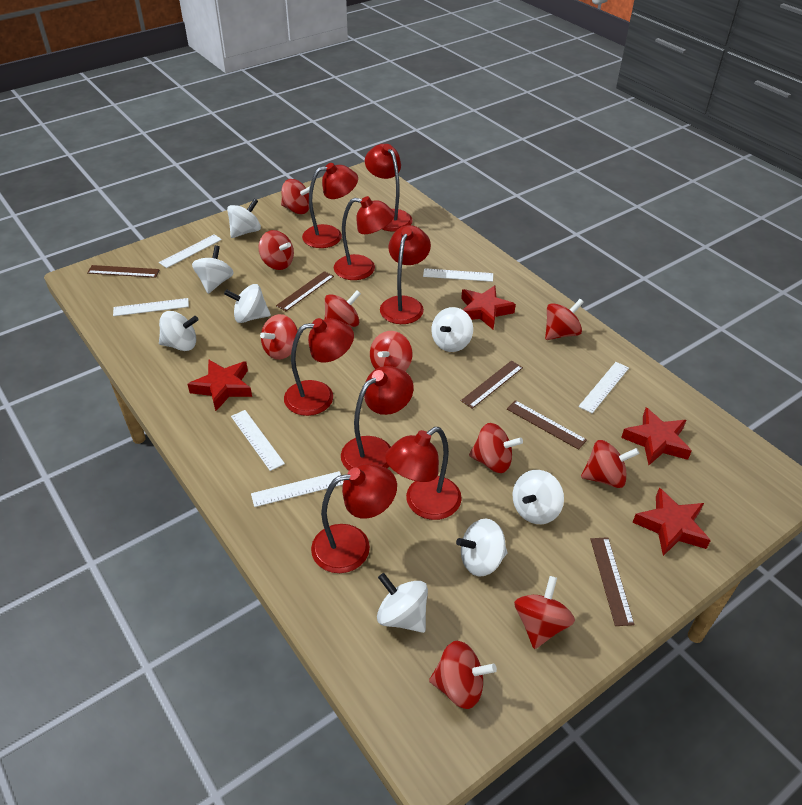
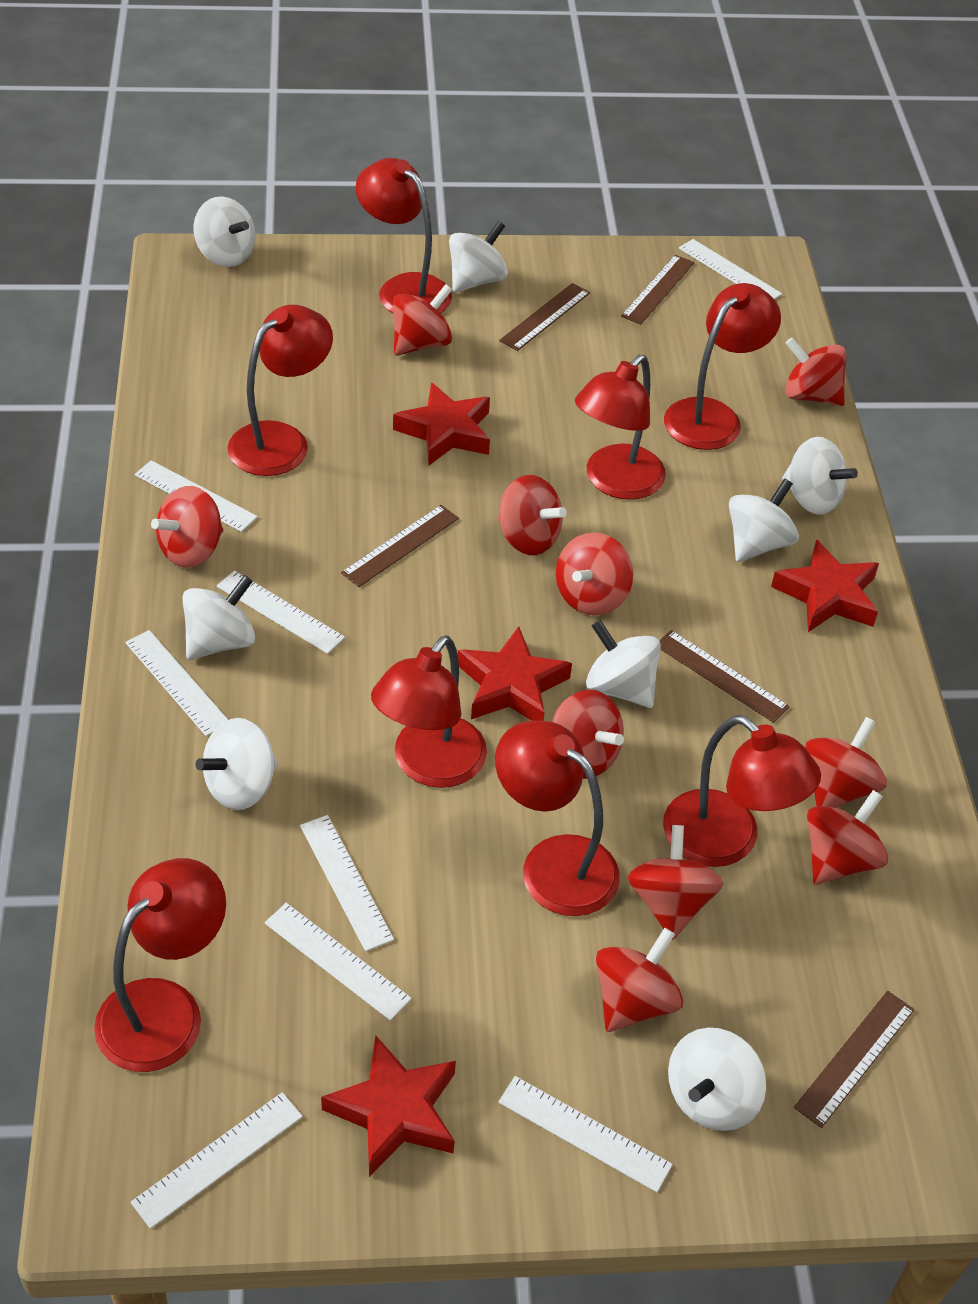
white ruler: 6 -> 8

